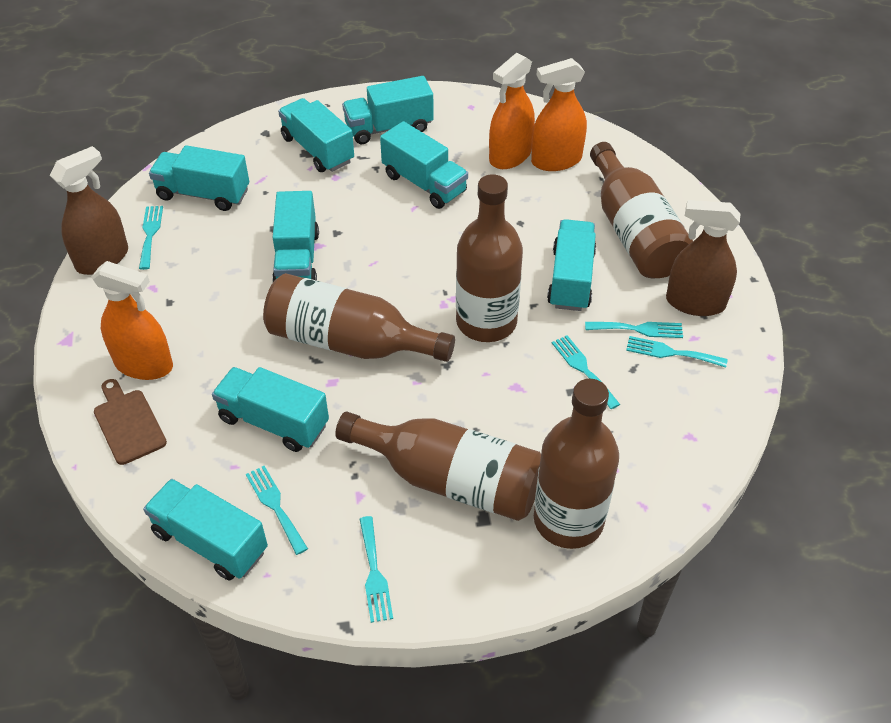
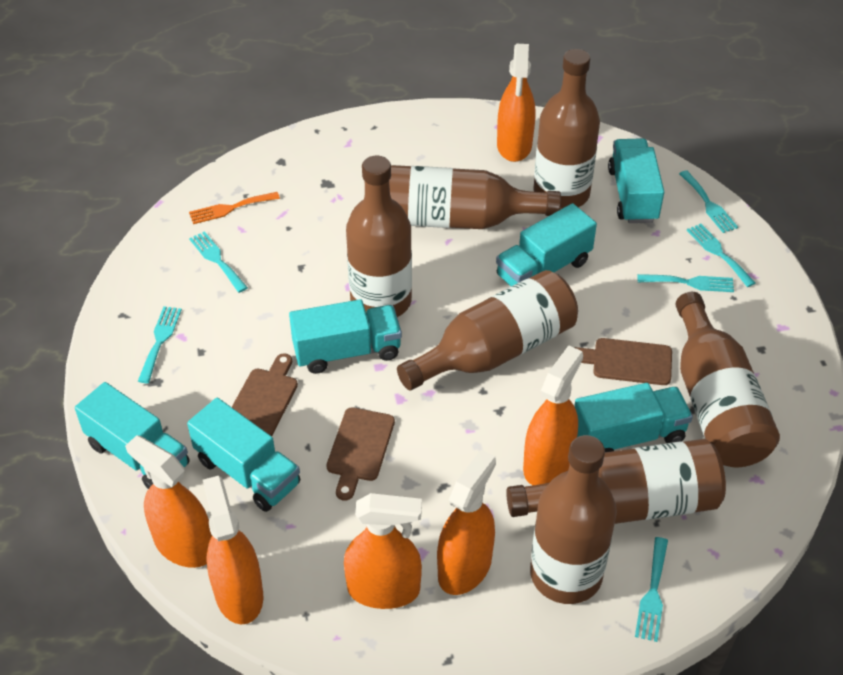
brown bottle: 5 -> 7
brown cutting board: 1 -> 3
brown spray bottle: 2 -> 0
orange fork: 0 -> 1
orange spray bottle: 3 -> 6
turquoise truck: 8 -> 6

